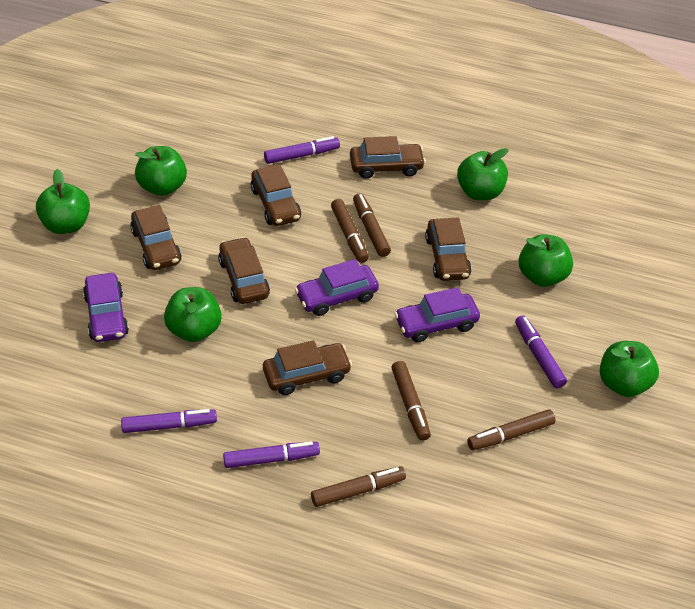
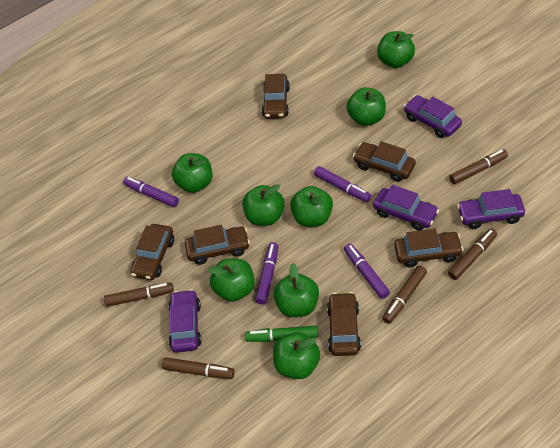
green apple: 6 -> 8
green marker: 0 -> 1
purple car: 3 -> 4

